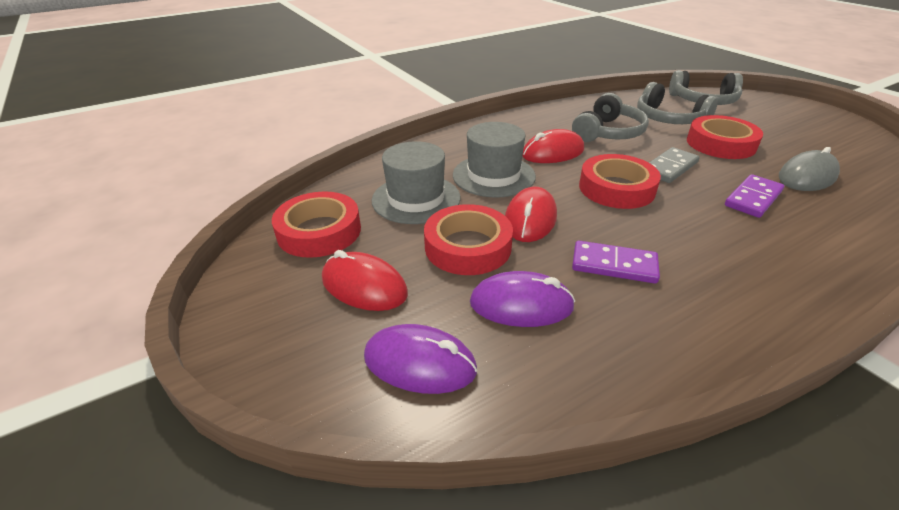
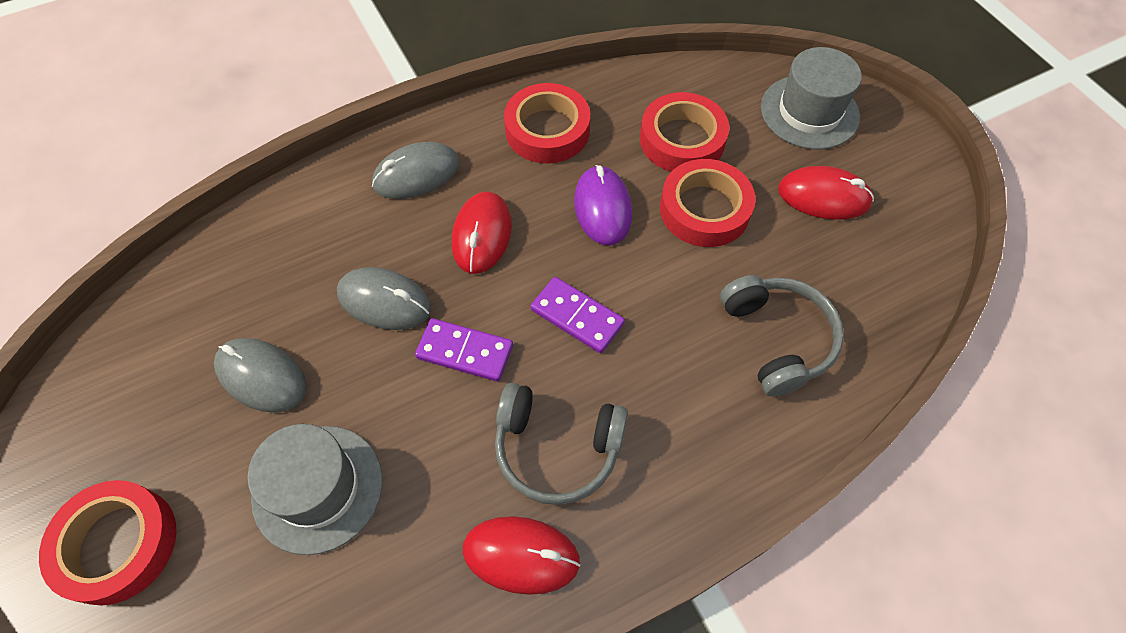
grey domino: 1 -> 0
grey headphones: 3 -> 2
grey mouse: 1 -> 3
purple mouse: 2 -> 1

